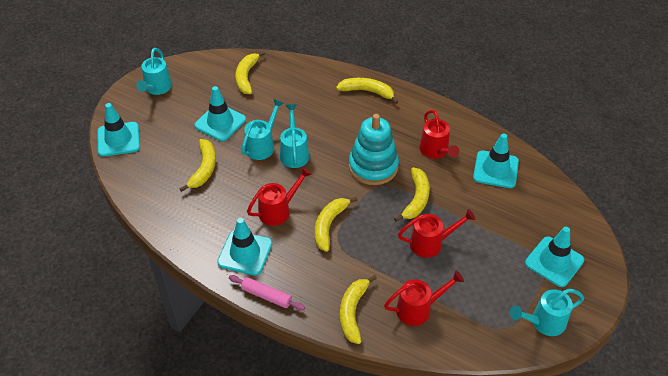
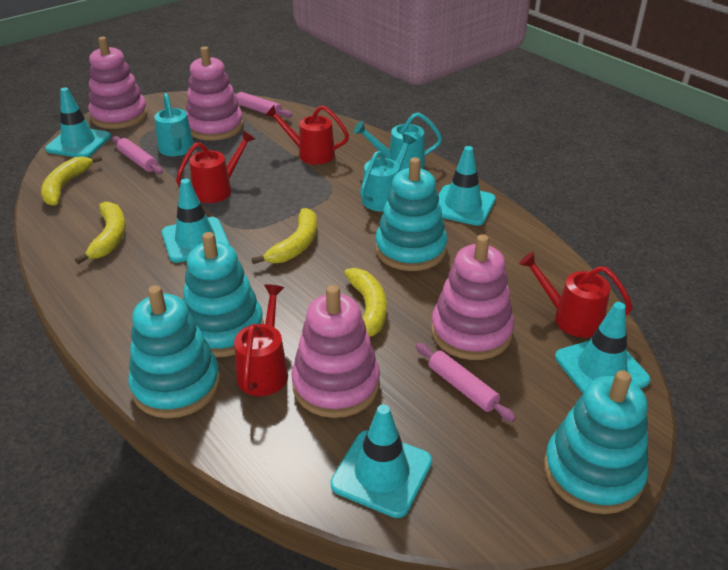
pink rolling pin: 1 -> 3
pink stacking toy: 0 -> 4
turquoise stacking toy: 1 -> 4
turquoise watering can: 4 -> 3
yellow banana: 6 -> 4

